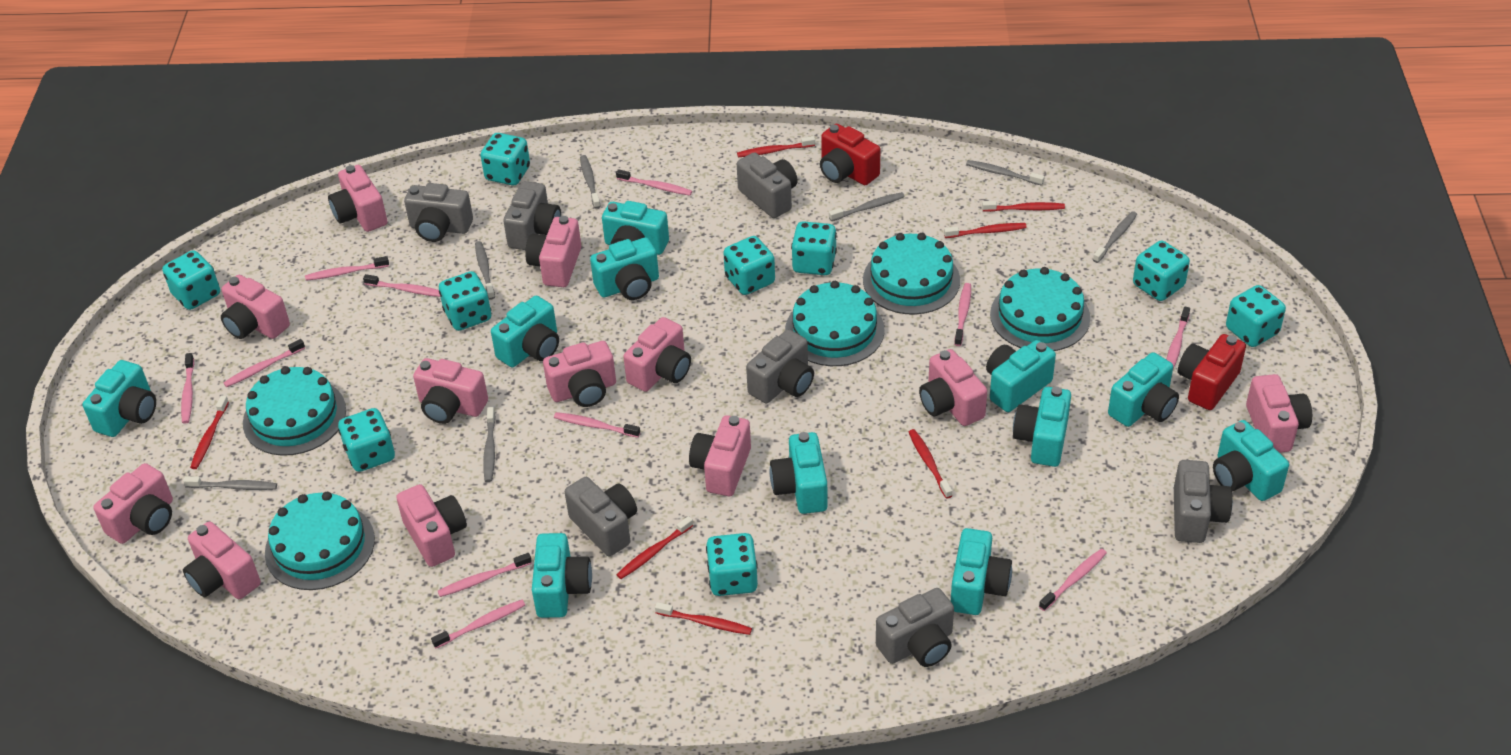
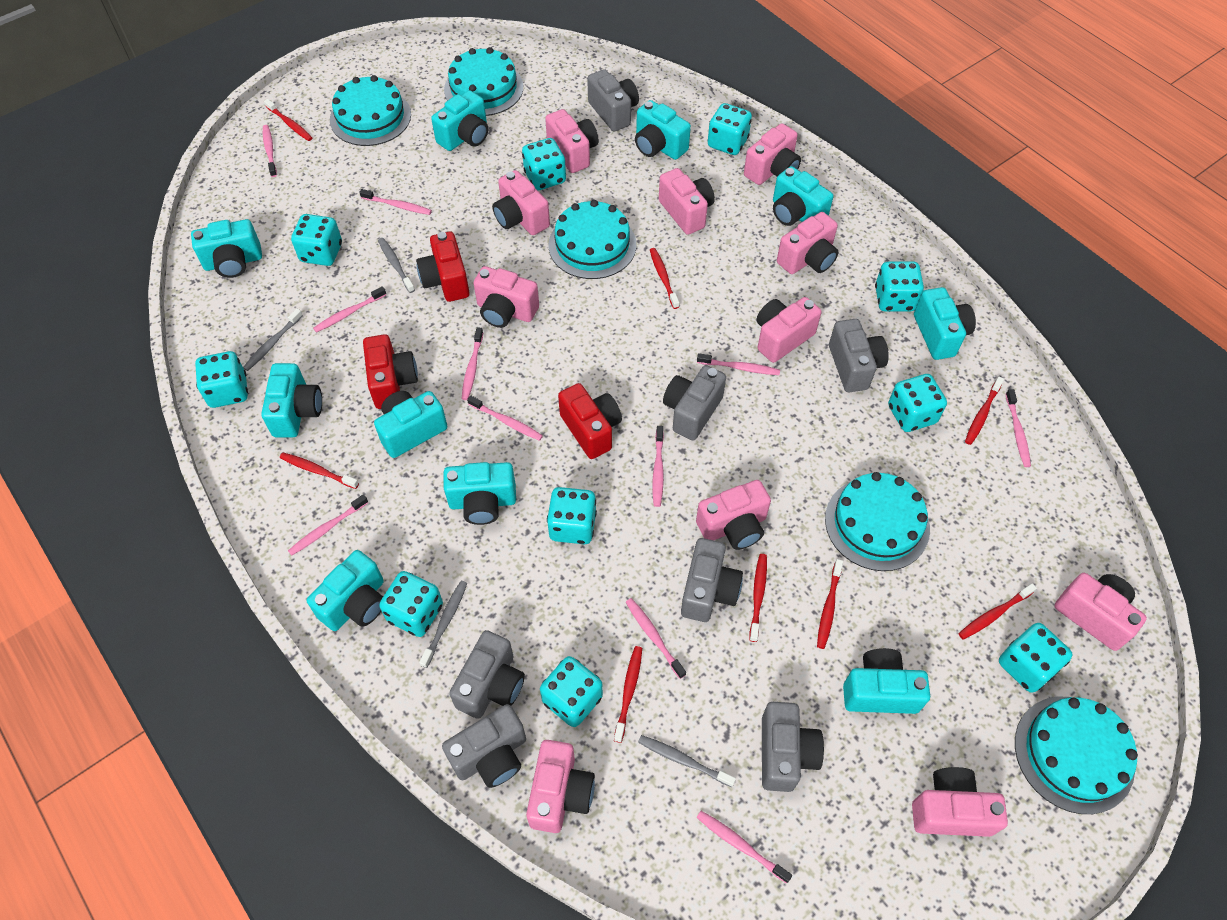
grey toothbrush: 7 -> 4
pink camera: 12 -> 11
red camera: 2 -> 3
red toothbrush: 7 -> 8
turquoise camera: 11 -> 10
turquoise dice: 9 -> 10

